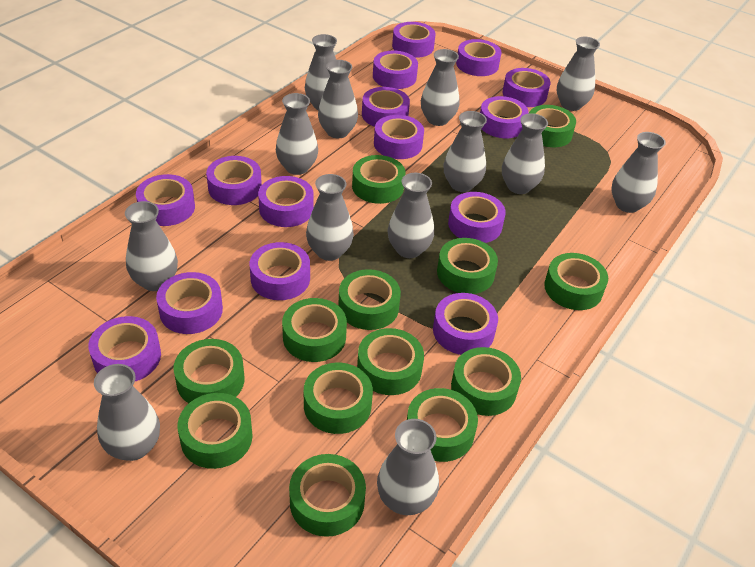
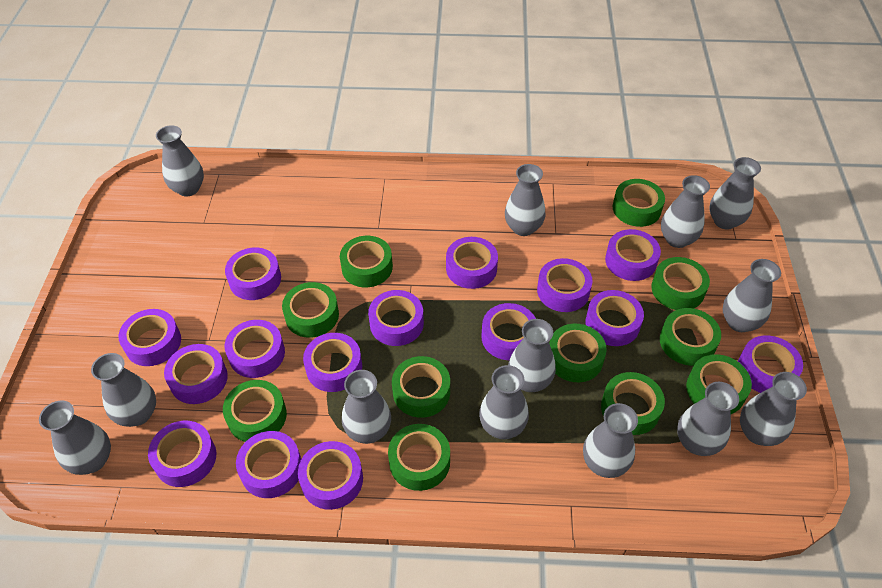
green tape: 13 -> 11

